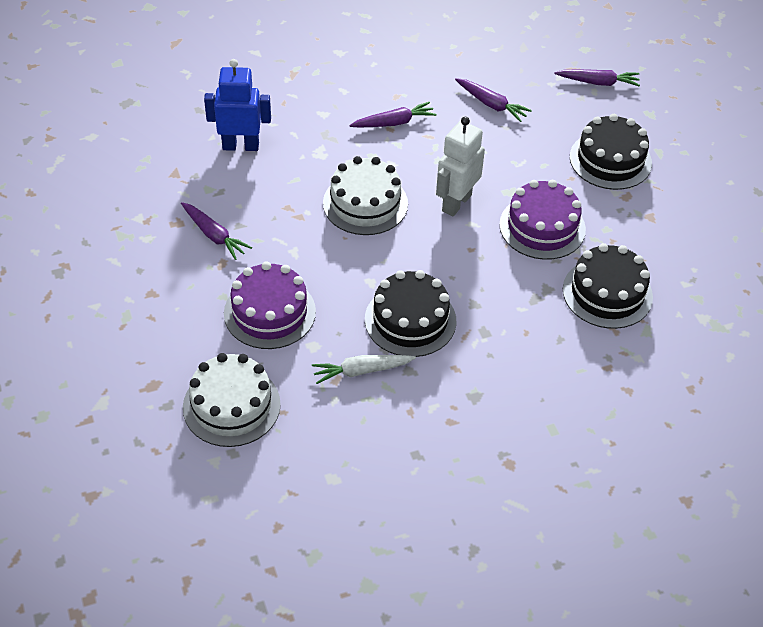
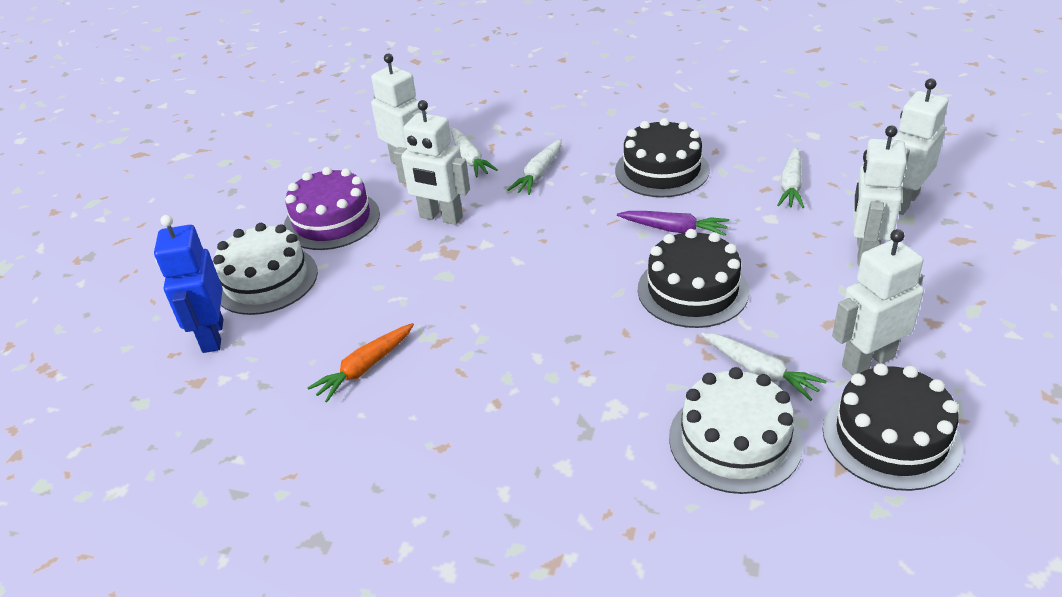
orange carrot: 0 -> 1
purple cake: 2 -> 1
purple carrot: 4 -> 1
white carrot: 1 -> 4
white robot: 1 -> 5

